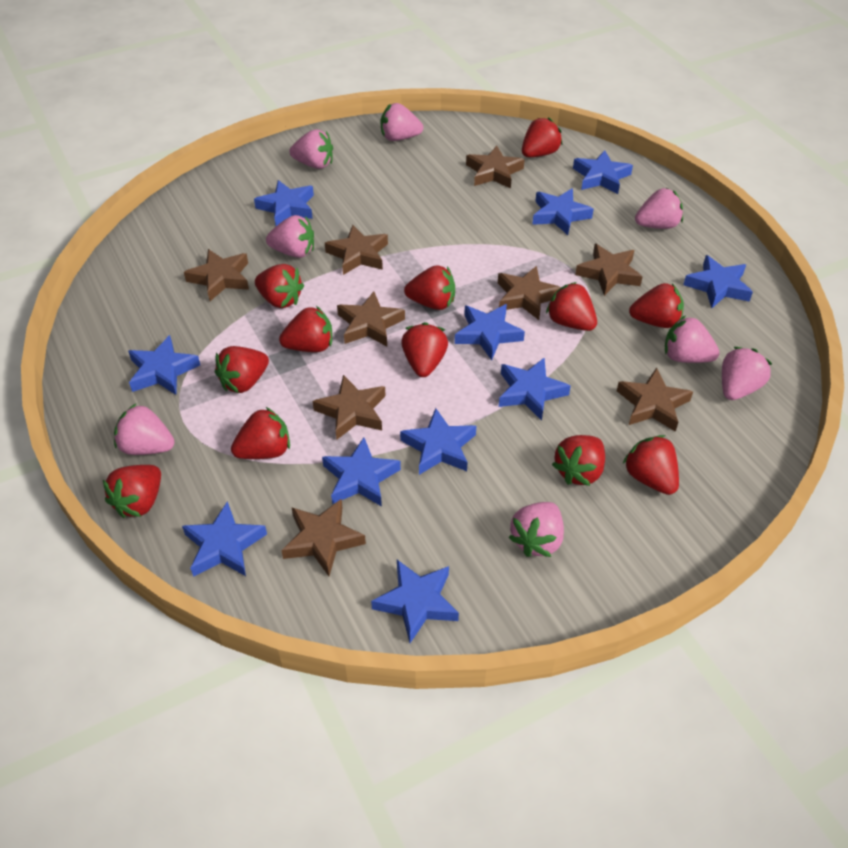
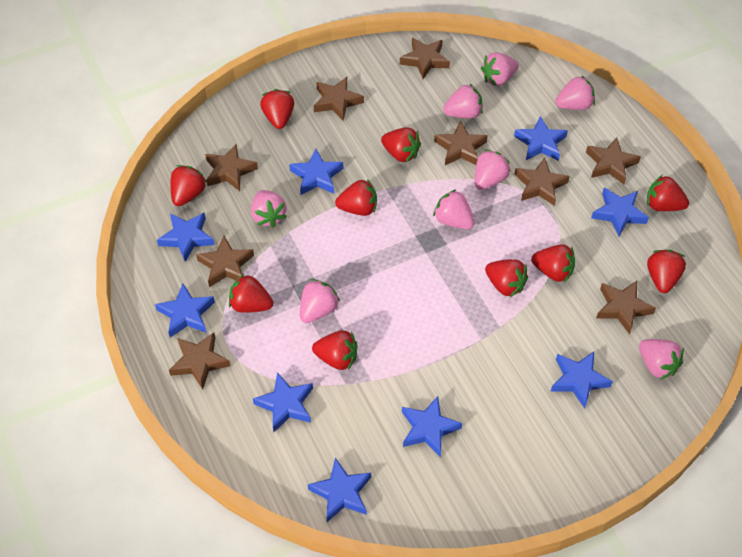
blue star: 11 -> 9
red strawberry: 12 -> 10

